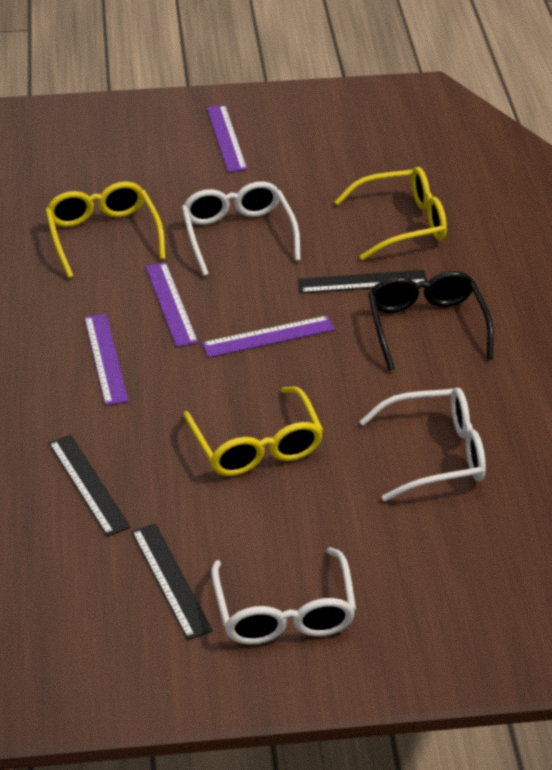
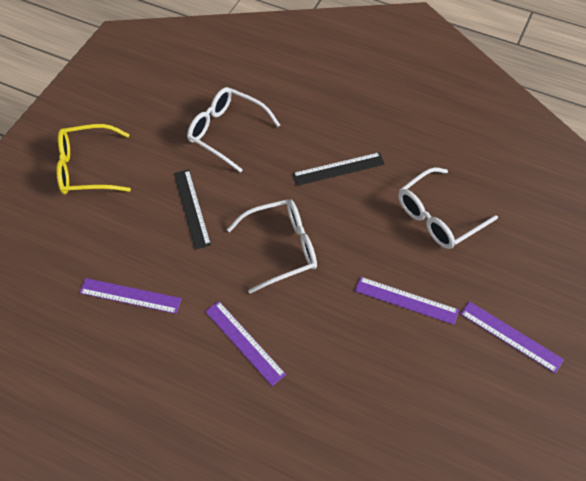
black glasses: 1 -> 0
black ruler: 3 -> 2
yellow glasses: 3 -> 1

